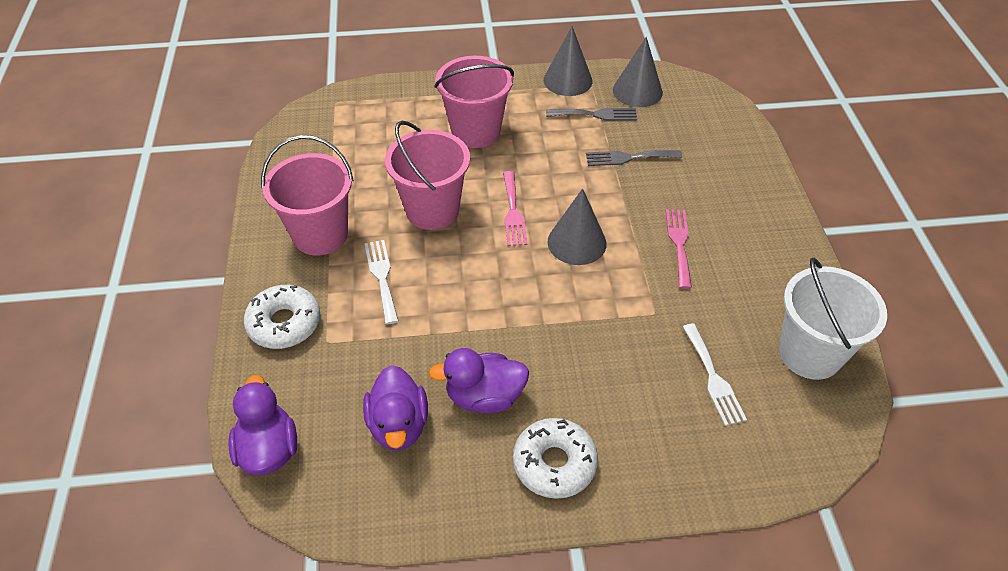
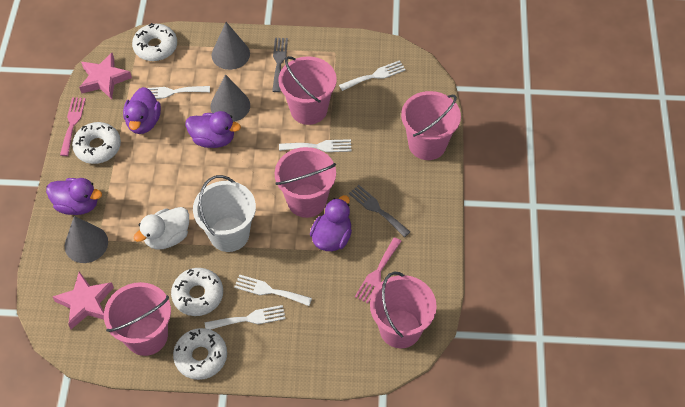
pink bucket: 3 -> 5
pink star: 0 -> 2
purple duck: 3 -> 4
white donut: 2 -> 4
white duck: 0 -> 1
white fork: 2 -> 5

